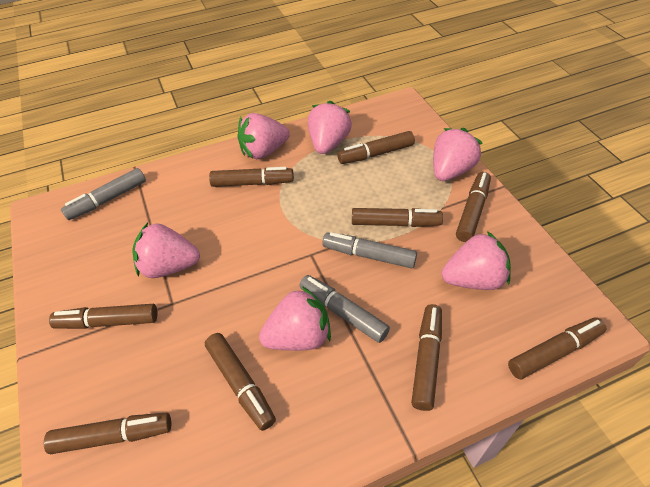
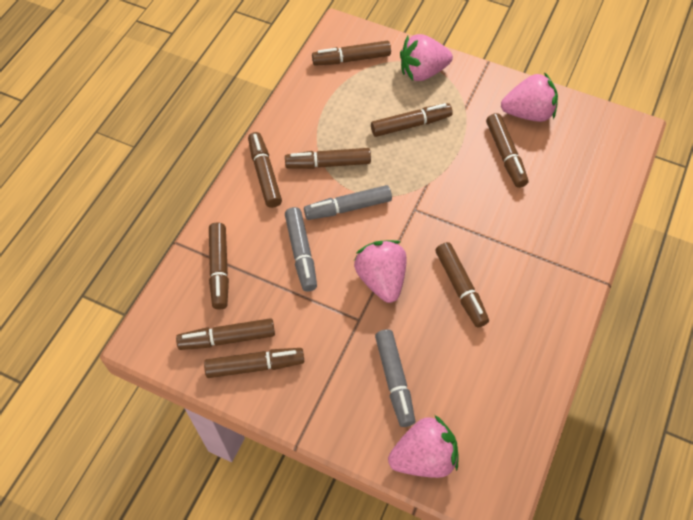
pink strawberry: 6 -> 4

